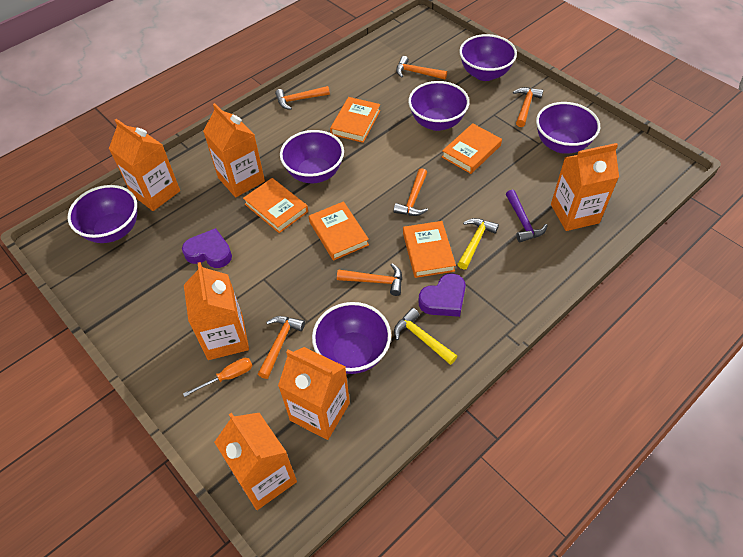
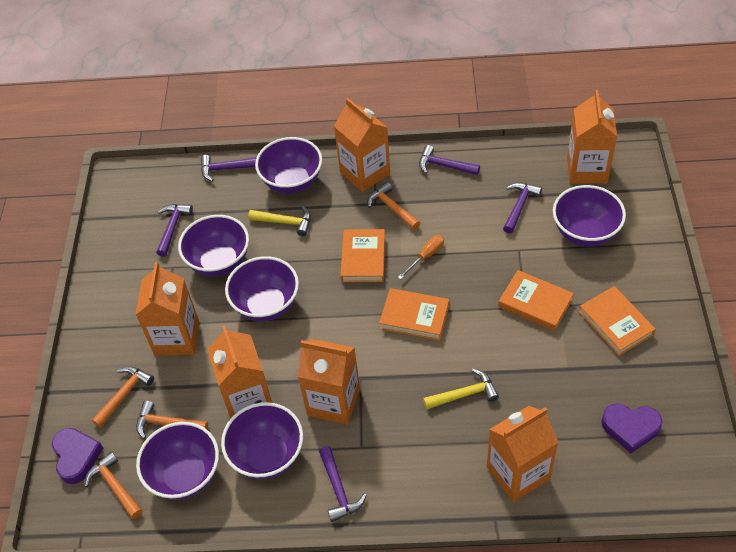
orange book: 5 -> 4
orange hammer: 6 -> 4
purple hammer: 1 -> 5

